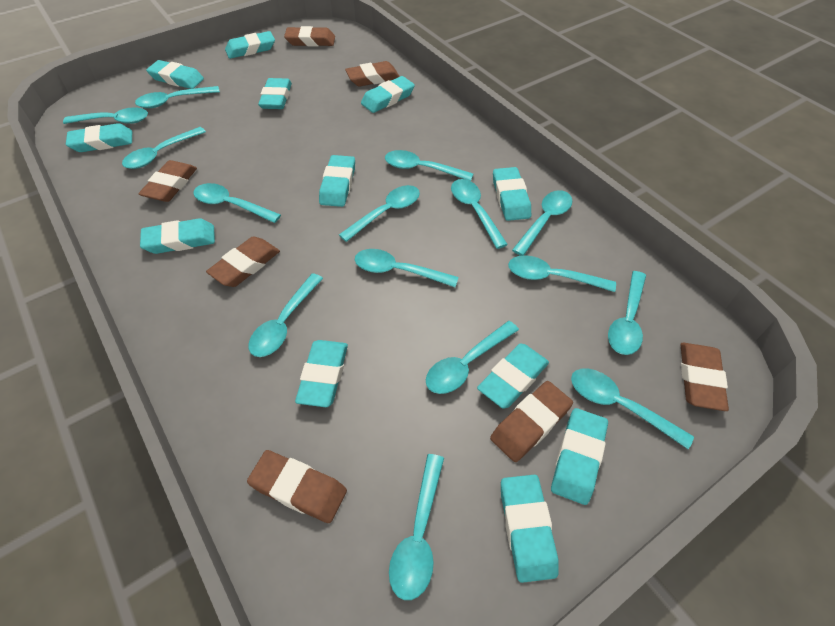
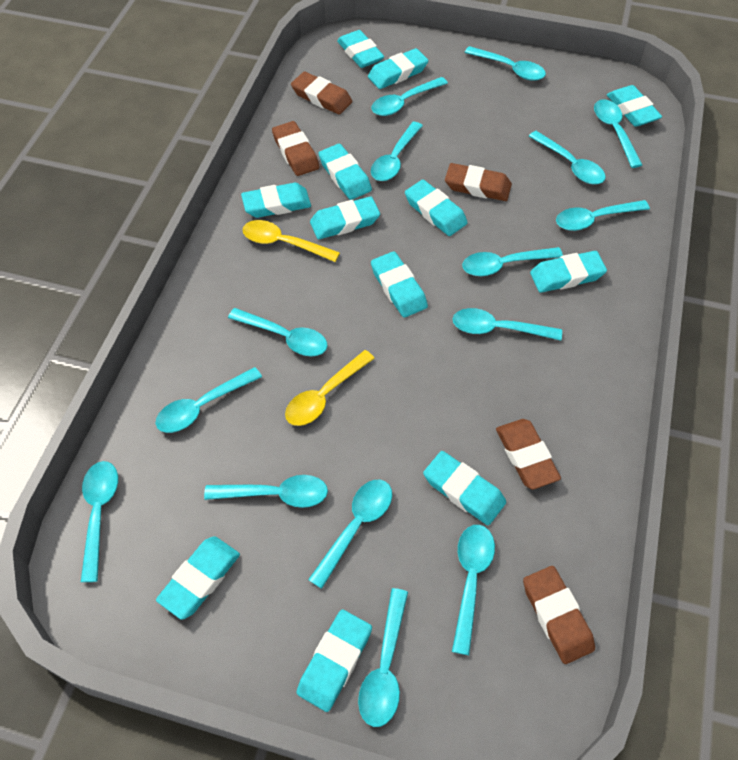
brown eraser: 7 -> 5
yellow spoon: 0 -> 2

